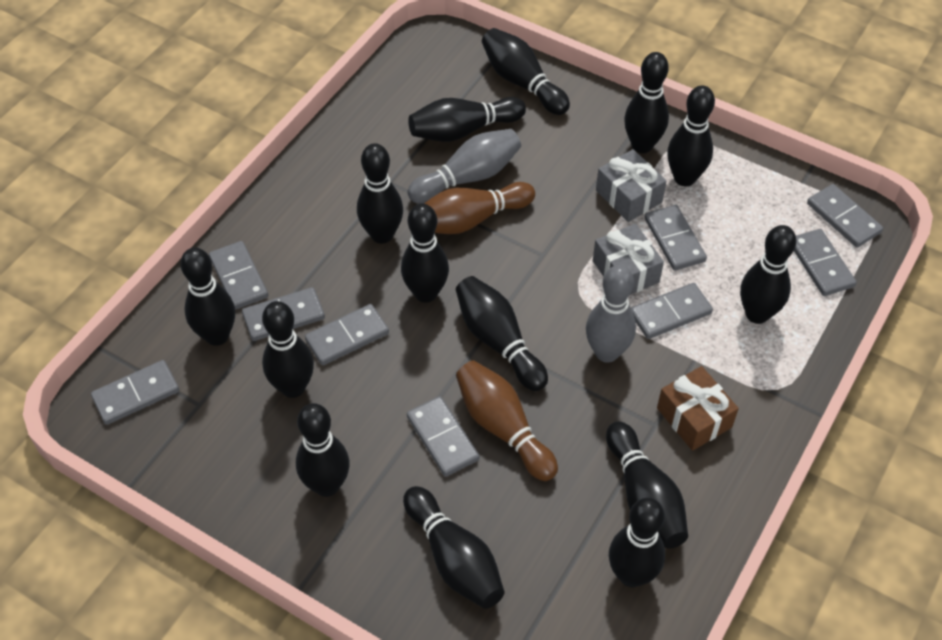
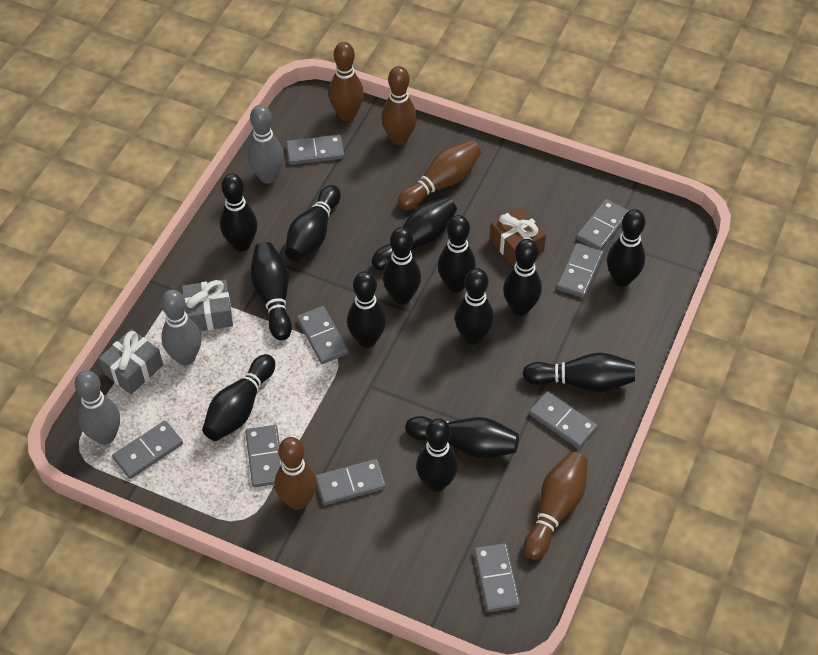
brown bowling pin: 2 -> 5
grey bowling pin: 2 -> 3

